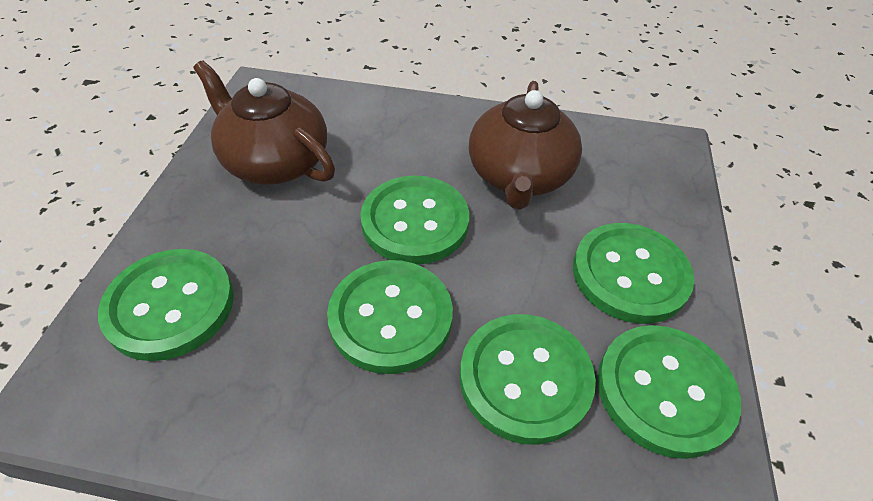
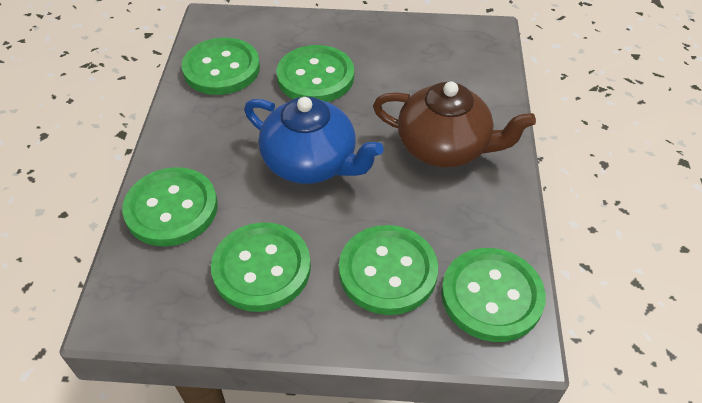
blue teapot: 0 -> 1
brown teapot: 2 -> 1

